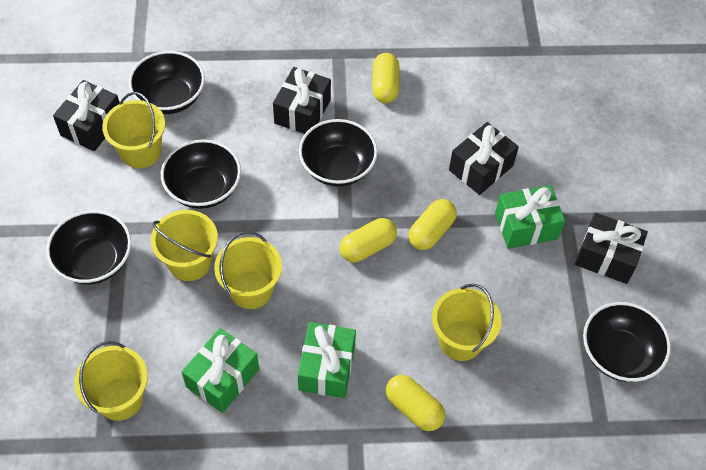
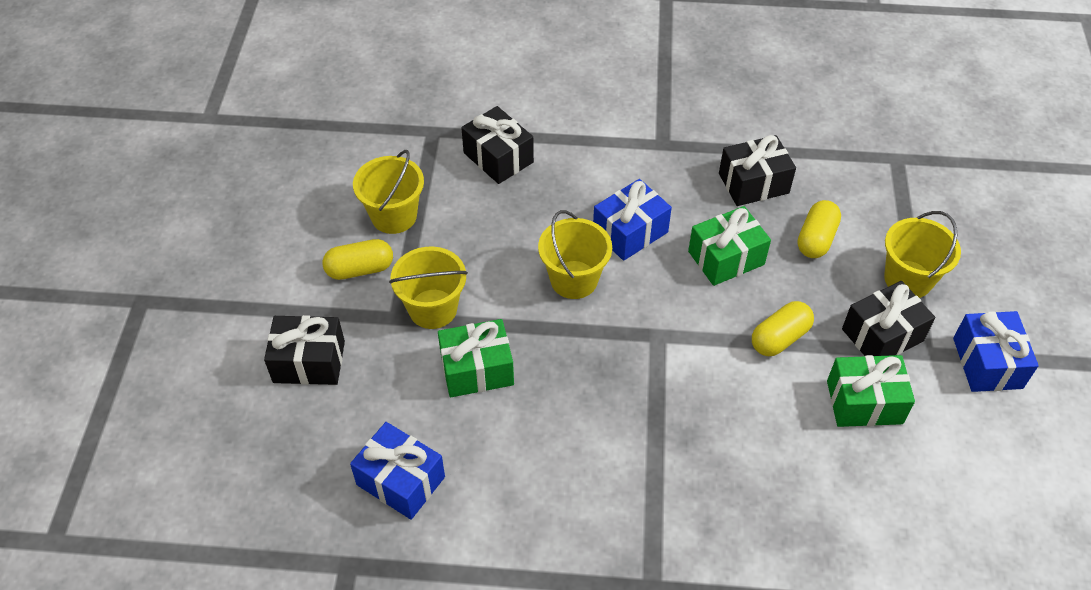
black bowl: 5 -> 0
blue gift: 0 -> 3
yellow bucket: 5 -> 4
yellow capsule: 4 -> 3

